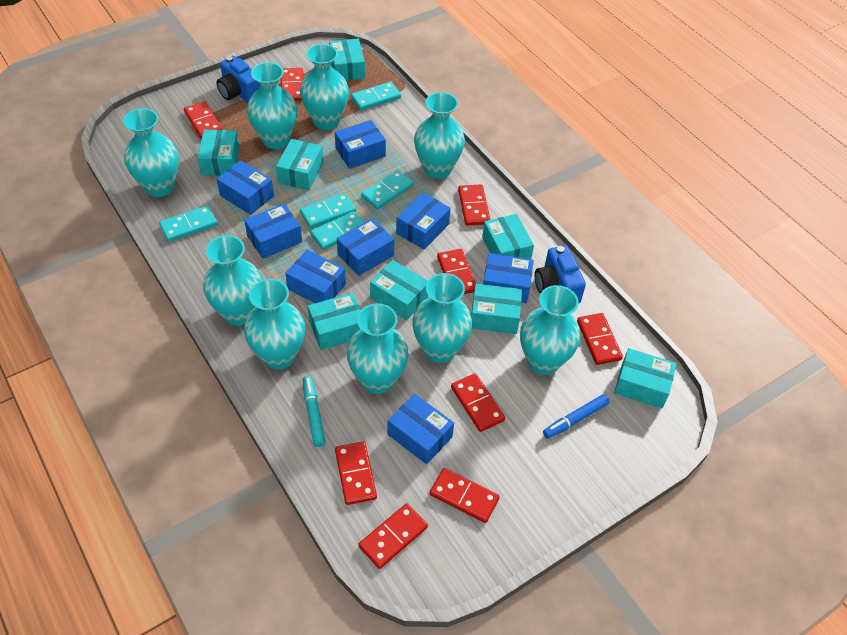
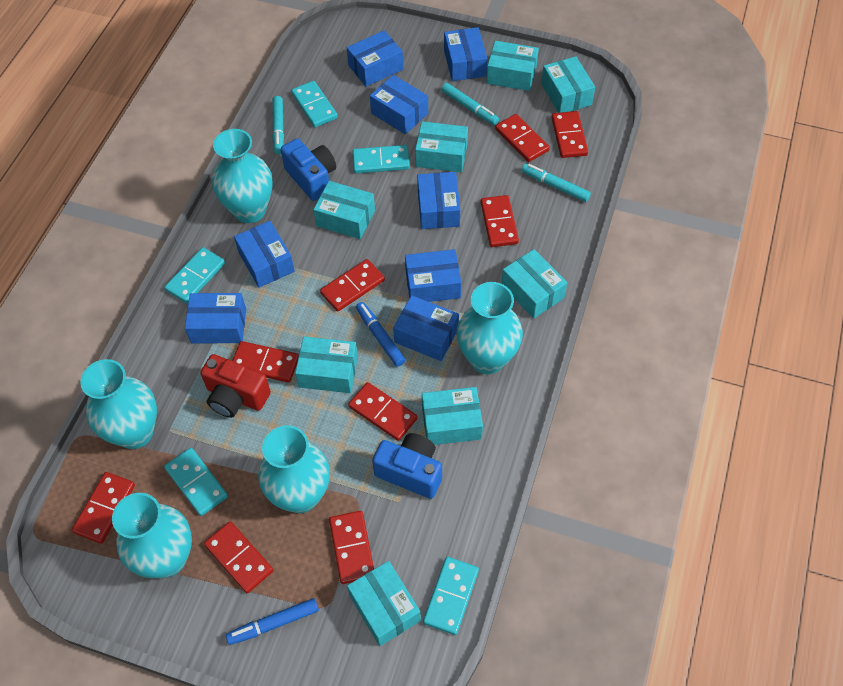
blue marker: 1 -> 2
red camera: 0 -> 1
turquoise marker: 1 -> 3
turquoise vase: 9 -> 5

